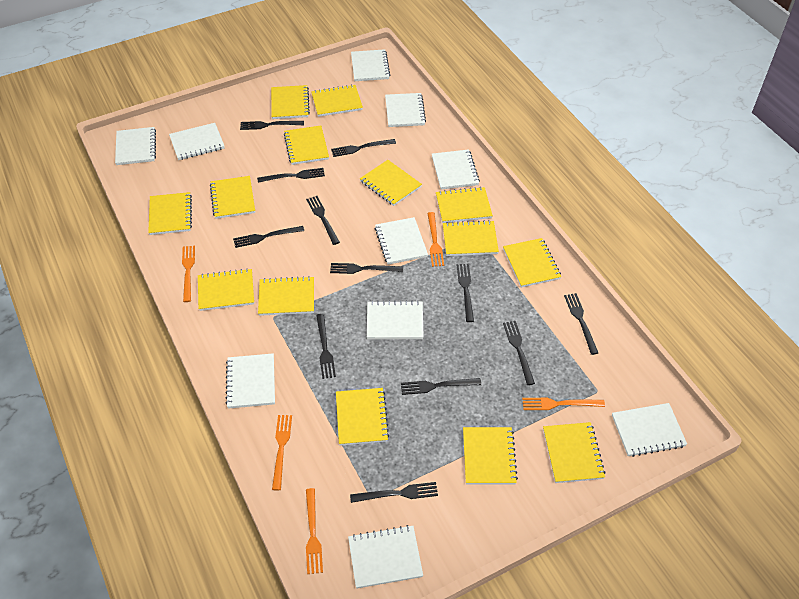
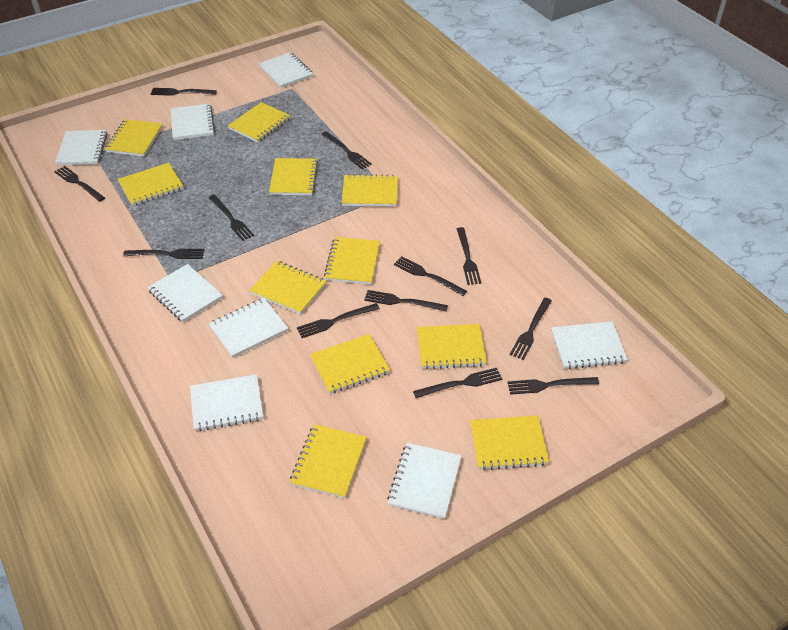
orange fork: 5 -> 0
white notebook: 10 -> 8
yellow notebook: 14 -> 11

